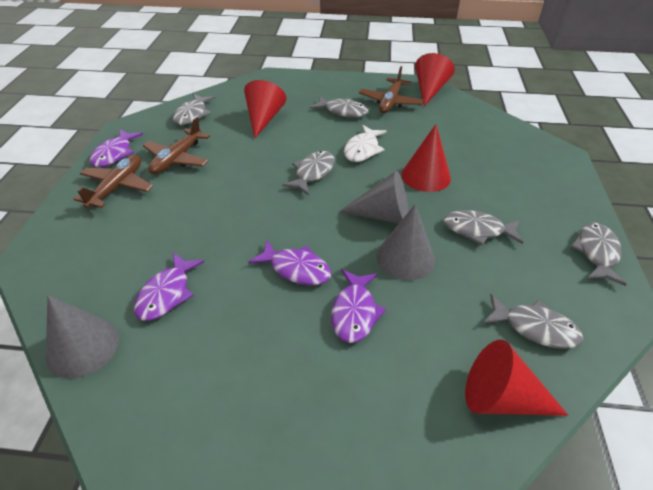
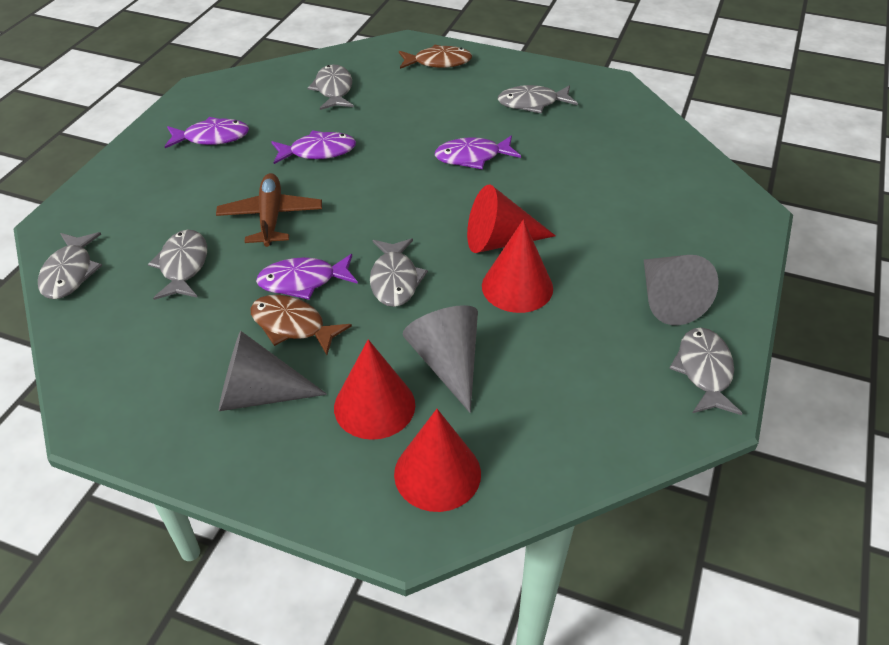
brown fish: 0 -> 2
brown plane: 3 -> 1
white fish: 1 -> 0

